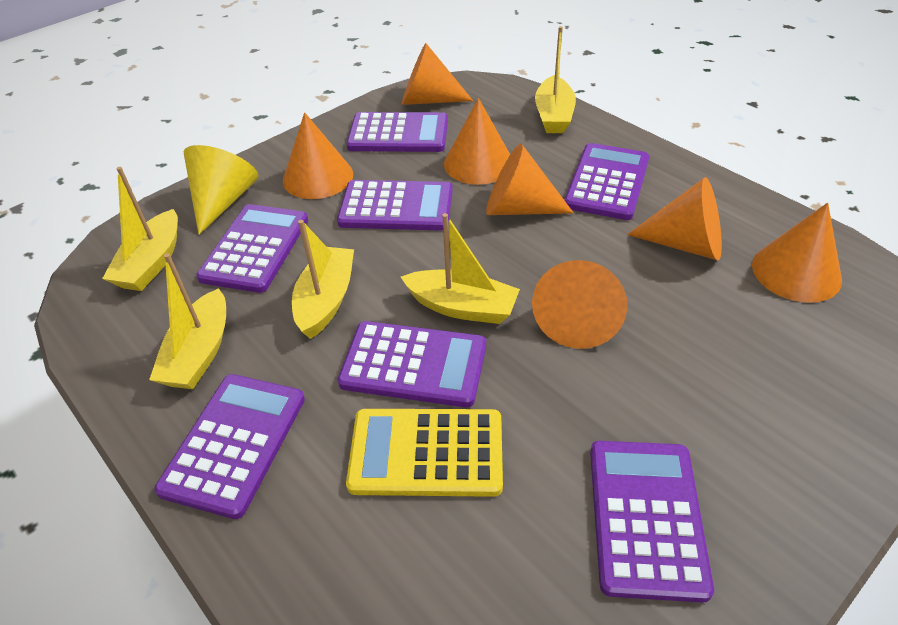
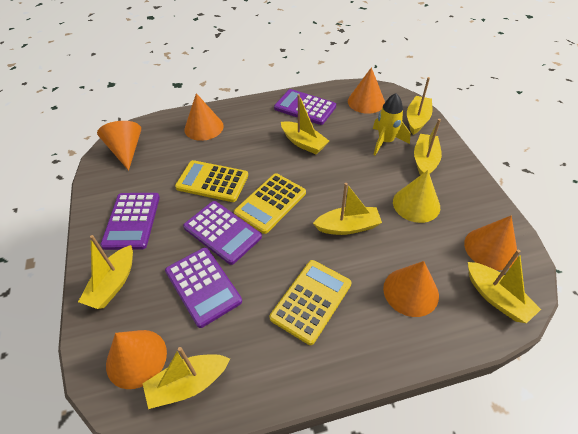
orange cone: 7 -> 6
purple calculator: 7 -> 4
yellow boat: 5 -> 7
yellow calculator: 1 -> 3
yellow rocket: 0 -> 1

